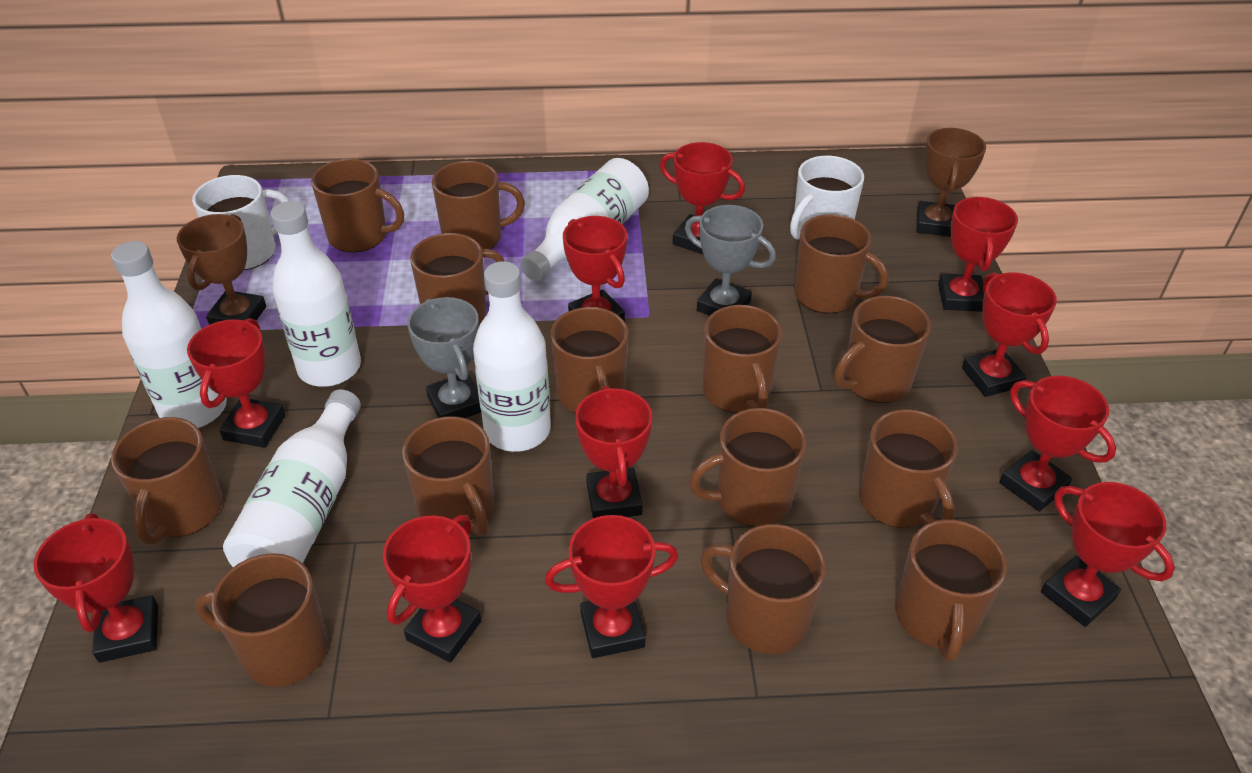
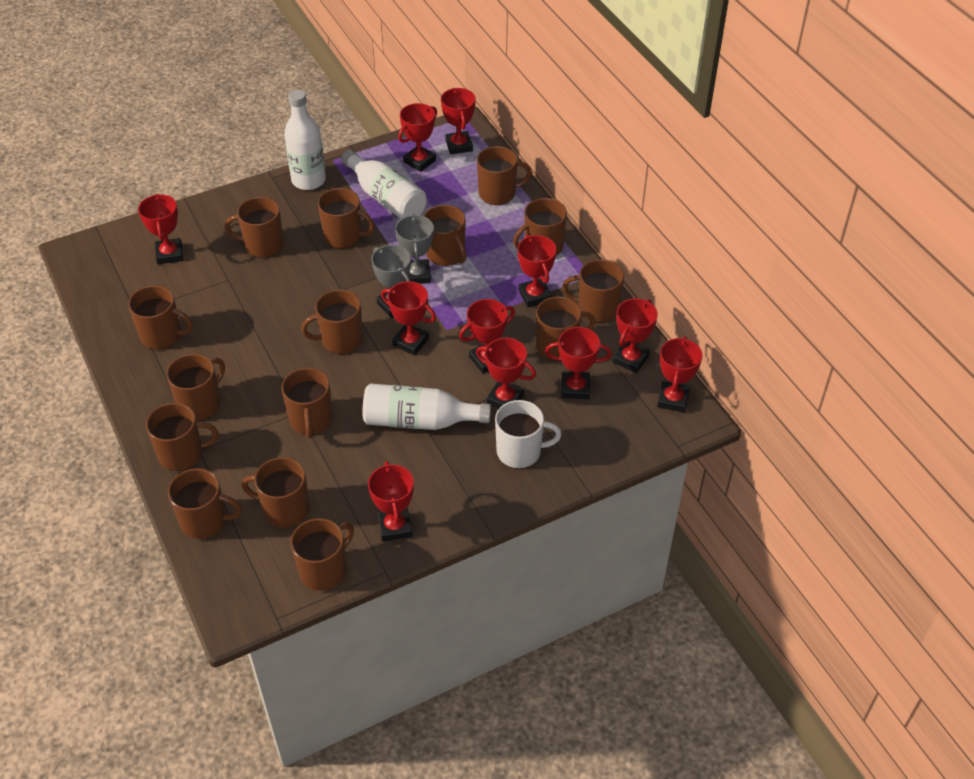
brown mug: 14 -> 15
brown trophy: 2 -> 0
white bottle: 5 -> 3
white mug: 2 -> 1

